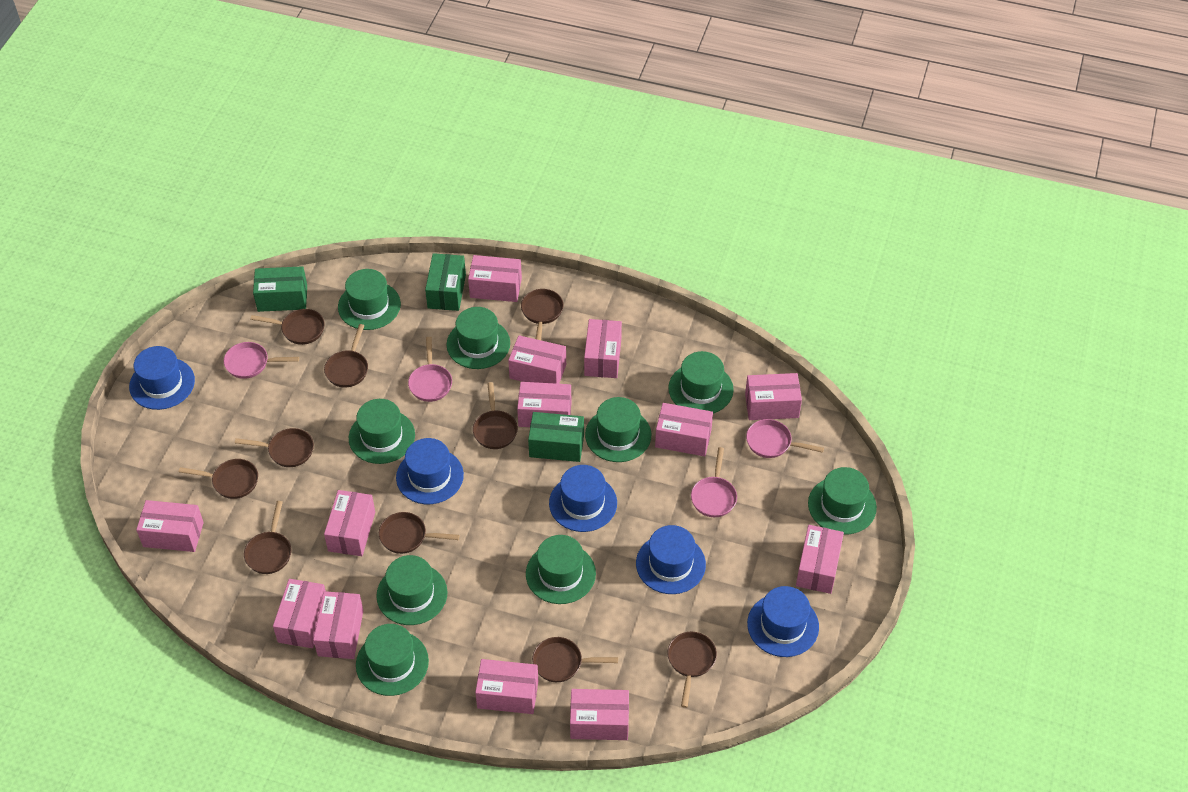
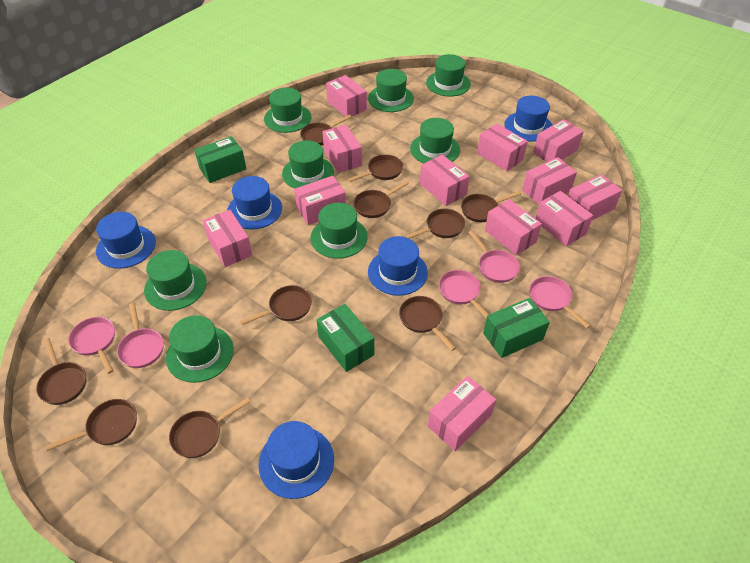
green hat: 9 -> 8
pink box: 13 -> 12
pink pan: 4 -> 5

